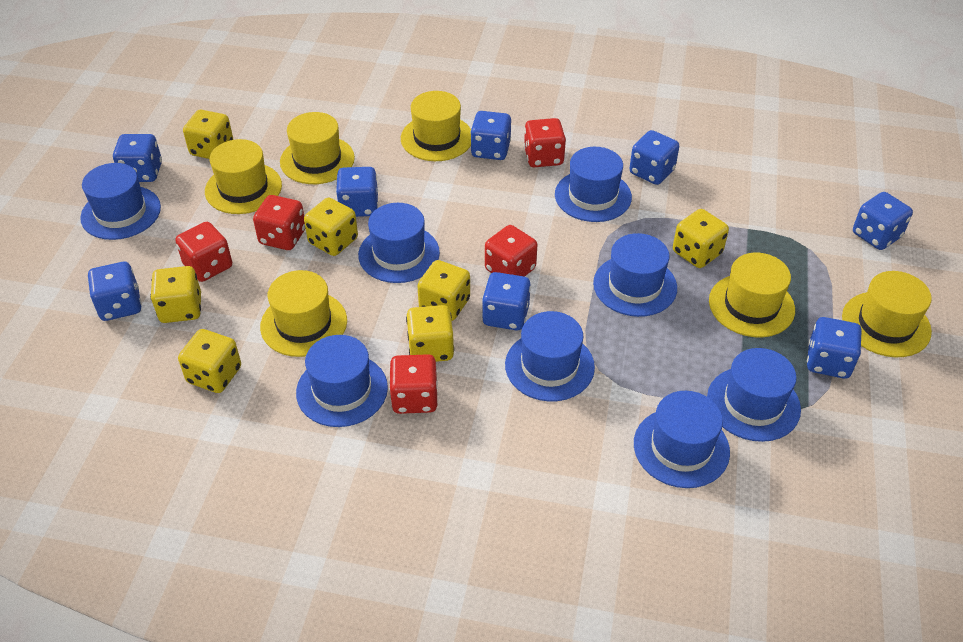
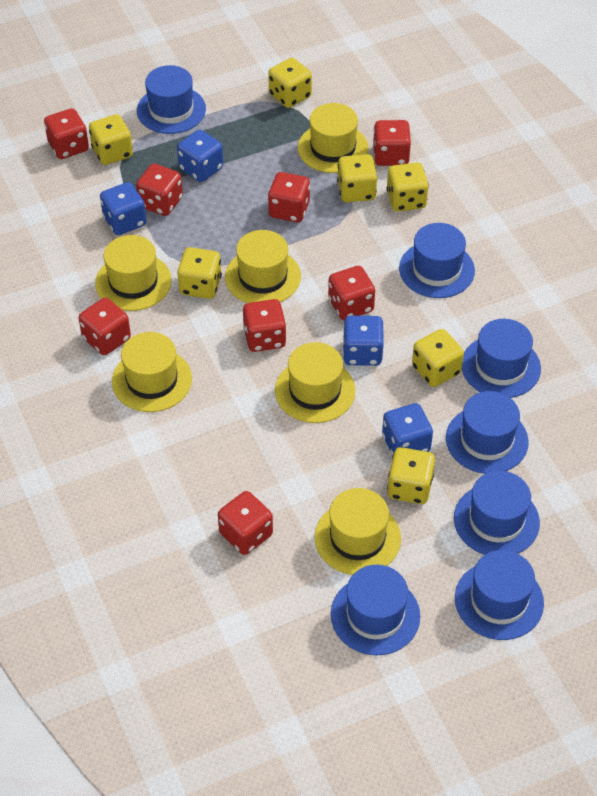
blue dice: 8 -> 4
blue hat: 8 -> 7
red dice: 5 -> 8

